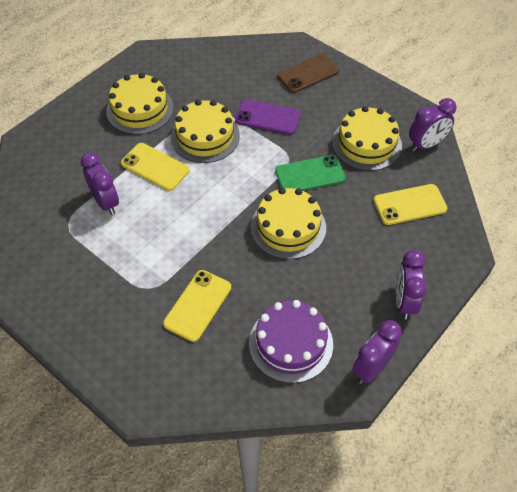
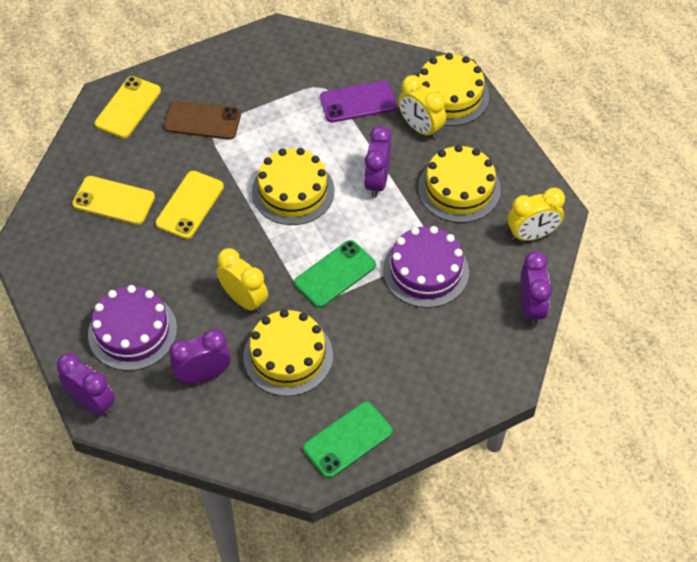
green phone: 1 -> 2
purple cake: 1 -> 2
yellow clock: 0 -> 3

